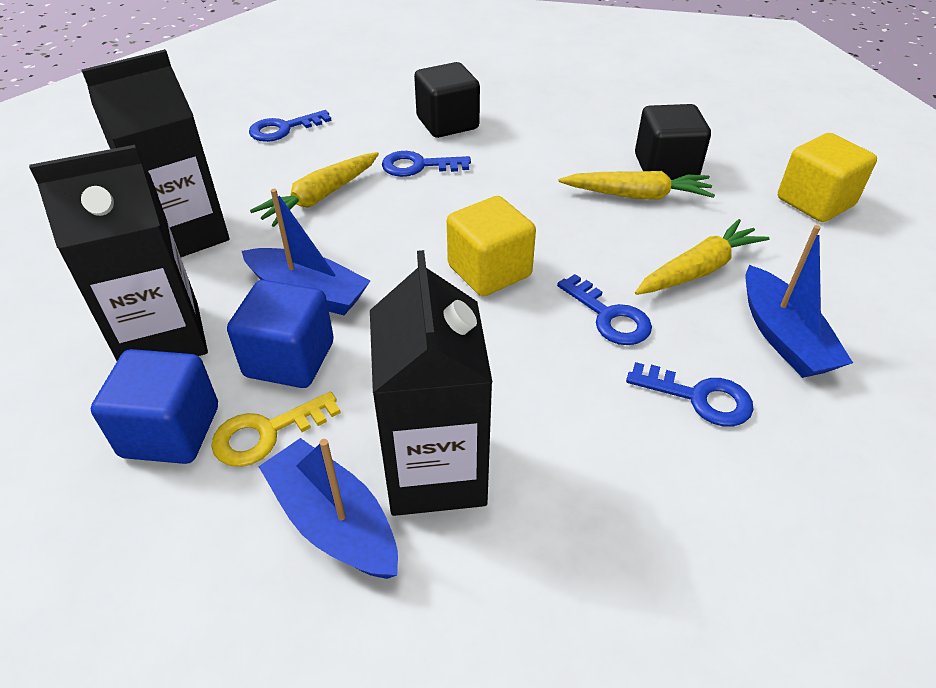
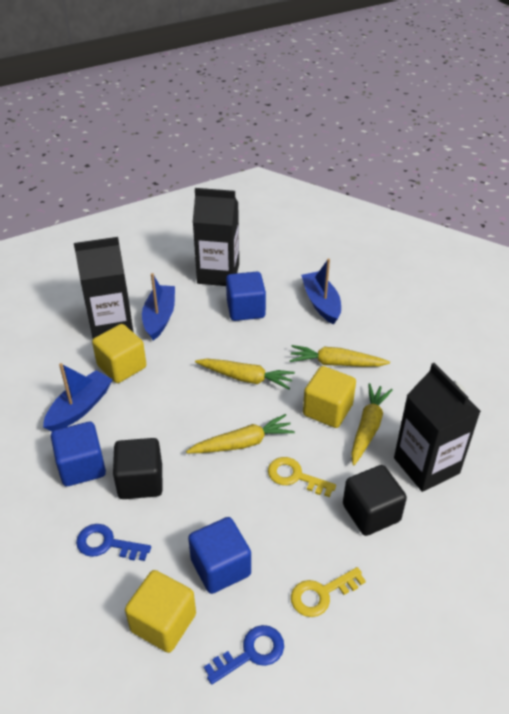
blue cube: 2 -> 3
blue key: 4 -> 2
yellow carrot: 3 -> 4
yellow cube: 2 -> 3
yellow key: 1 -> 2

